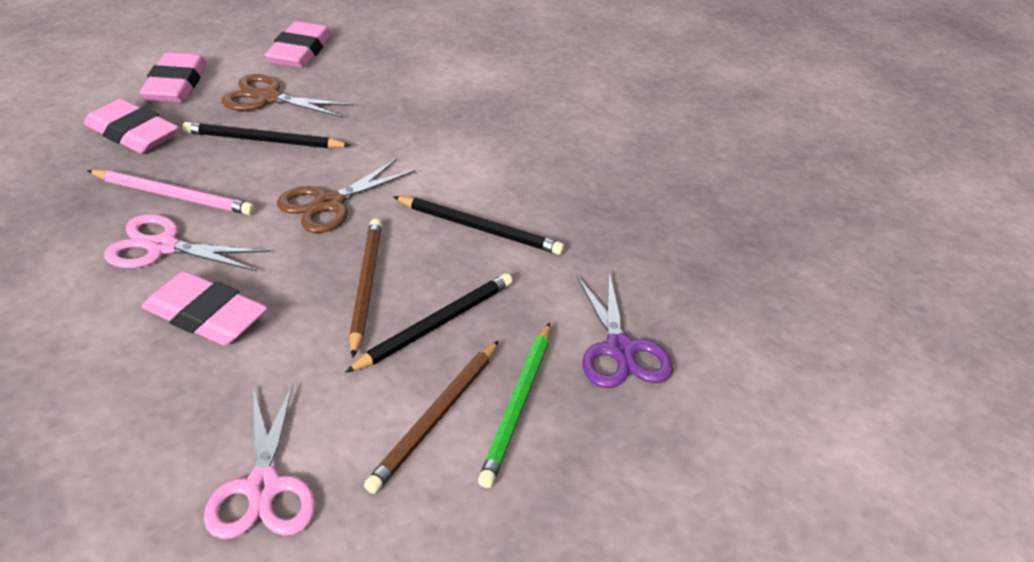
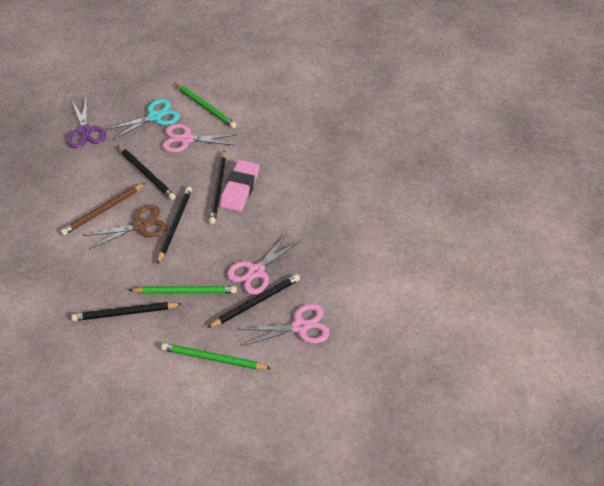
black pencil: 3 -> 5
brown pencil: 2 -> 1
brown scissors: 2 -> 1
green pencil: 1 -> 3
pink eraser: 4 -> 1
pink pencil: 1 -> 0
pink scissors: 2 -> 3
turquoise scissors: 0 -> 1

